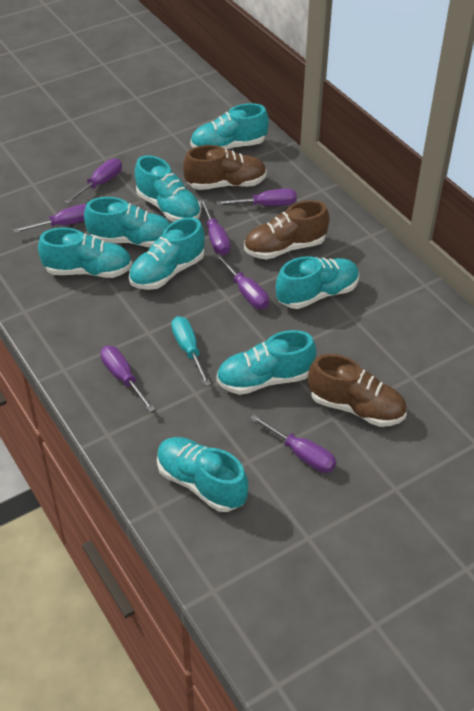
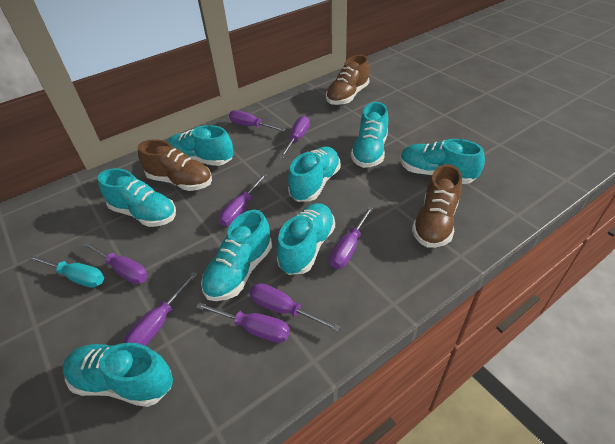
purple screwdriver: 7 -> 8

